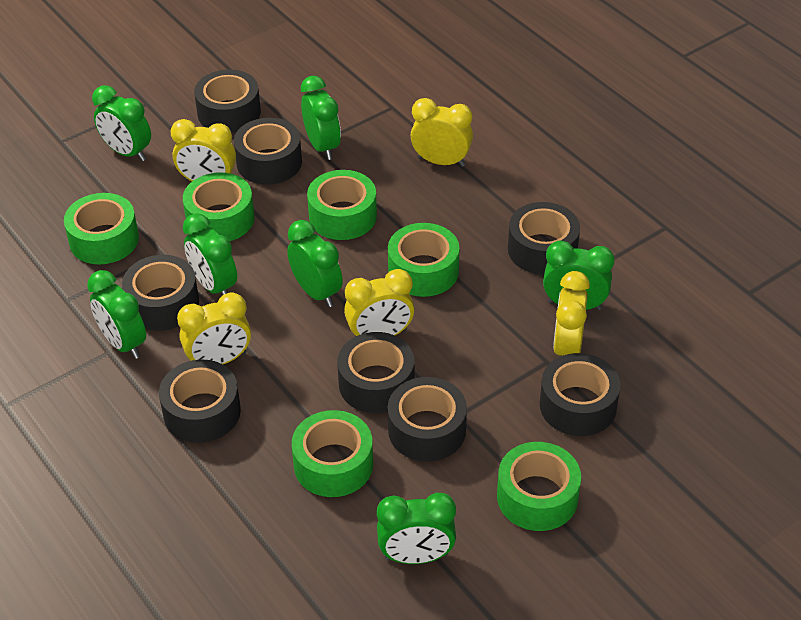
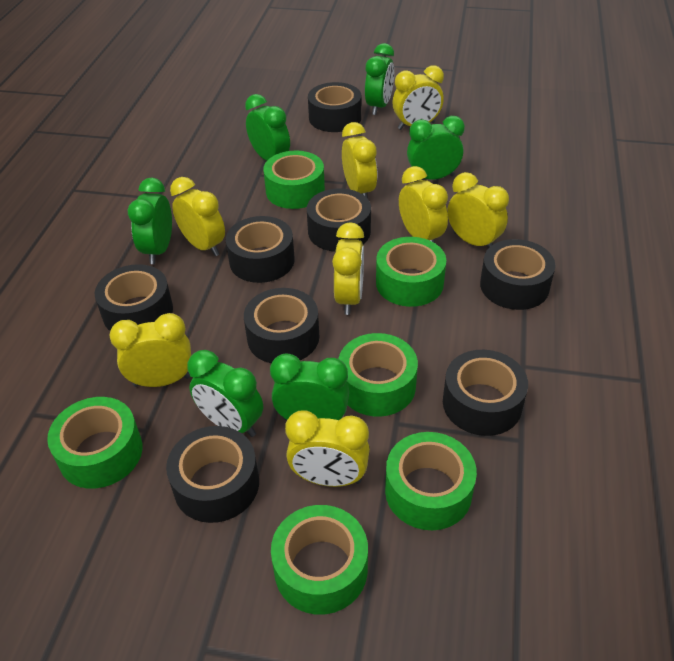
green clock: 7 -> 6
yellow clock: 5 -> 8

